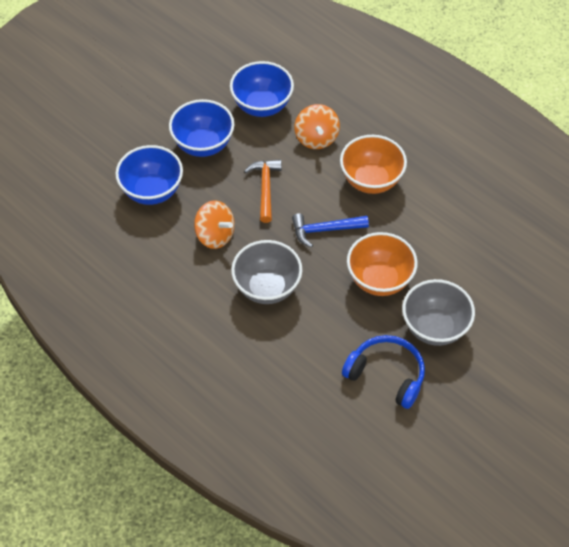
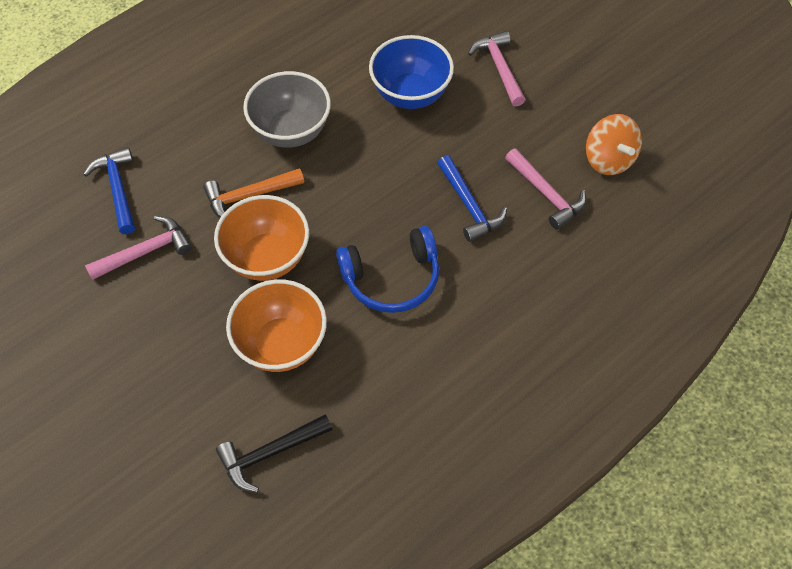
black hammer: 0 -> 1
blue bowl: 3 -> 1
blue hammer: 1 -> 2
grey bowl: 2 -> 1
orange spinning top: 2 -> 1
pink hammer: 0 -> 3

